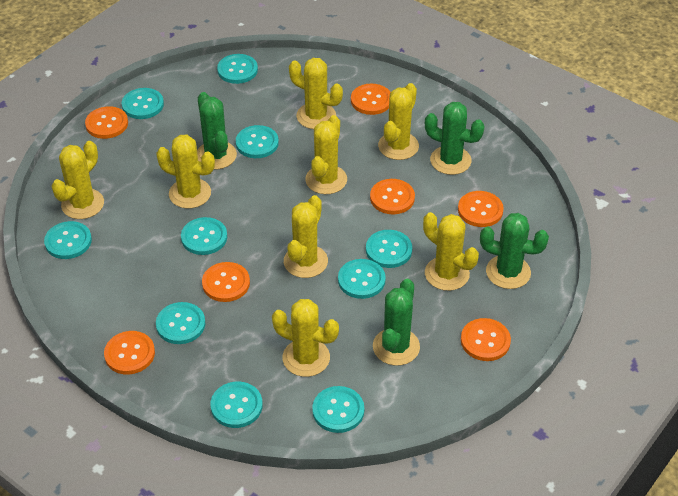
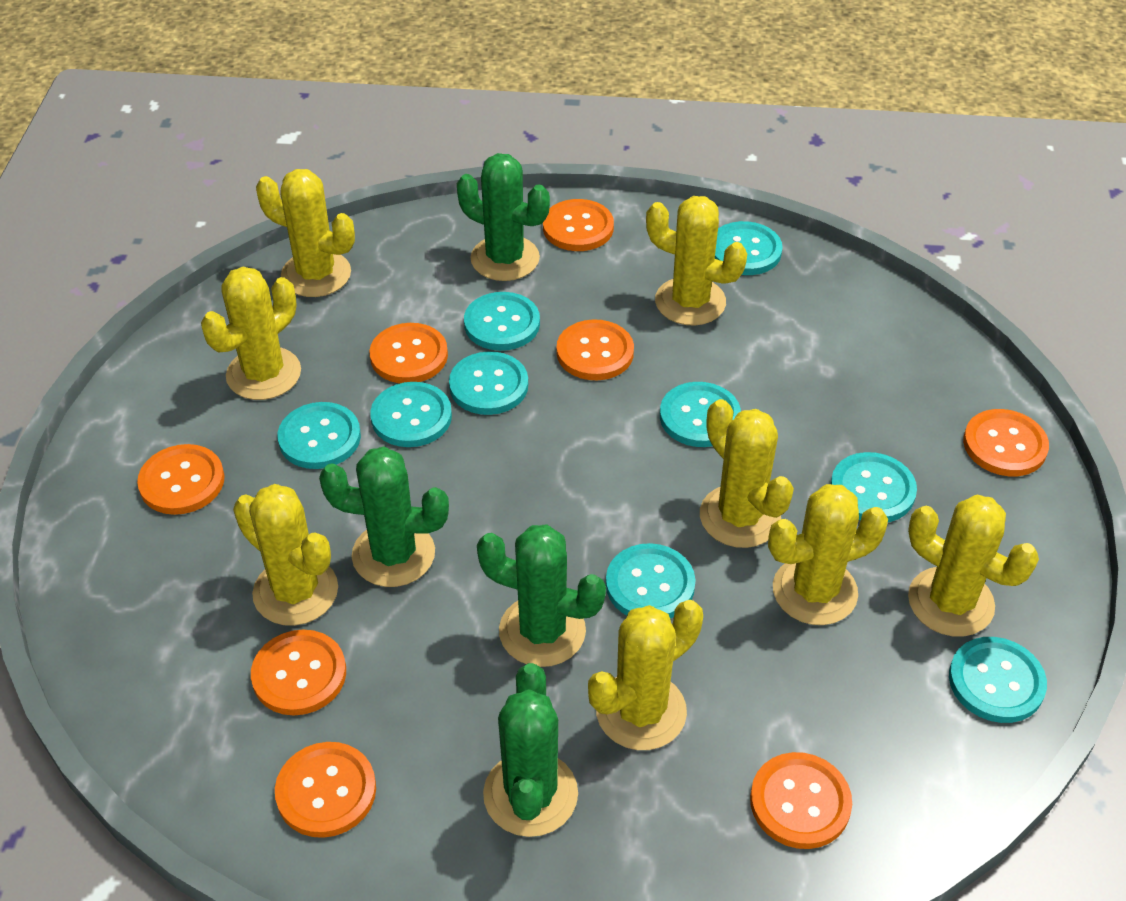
orange button: 7 -> 8
turquoise button: 10 -> 9

